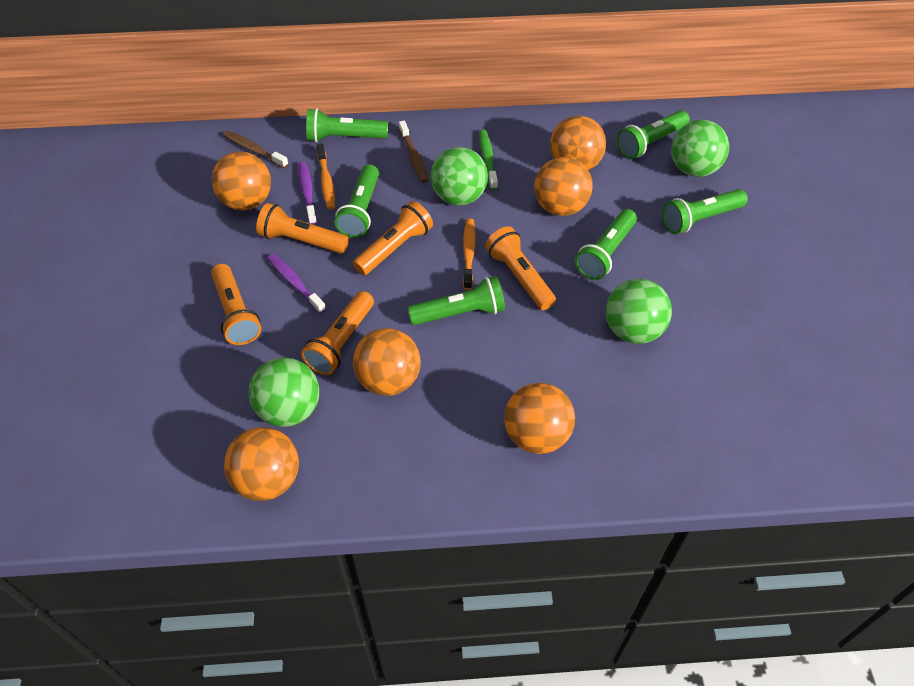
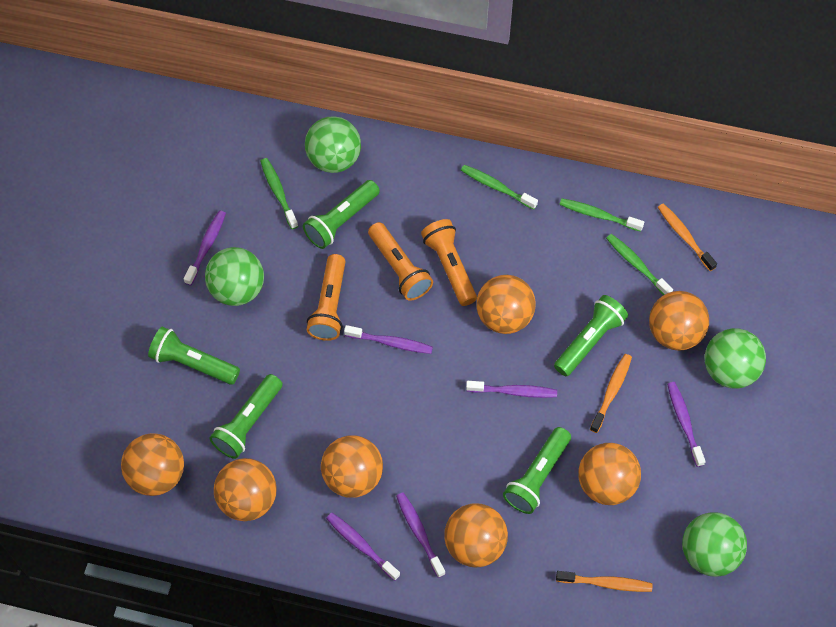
brown toothbrush: 2 -> 0
green flashlight: 6 -> 5
green toothbrush: 1 -> 4
orange ball: 6 -> 7
orange flashlight: 5 -> 3
orange toothbrush: 2 -> 3
purple toothbrush: 2 -> 6

